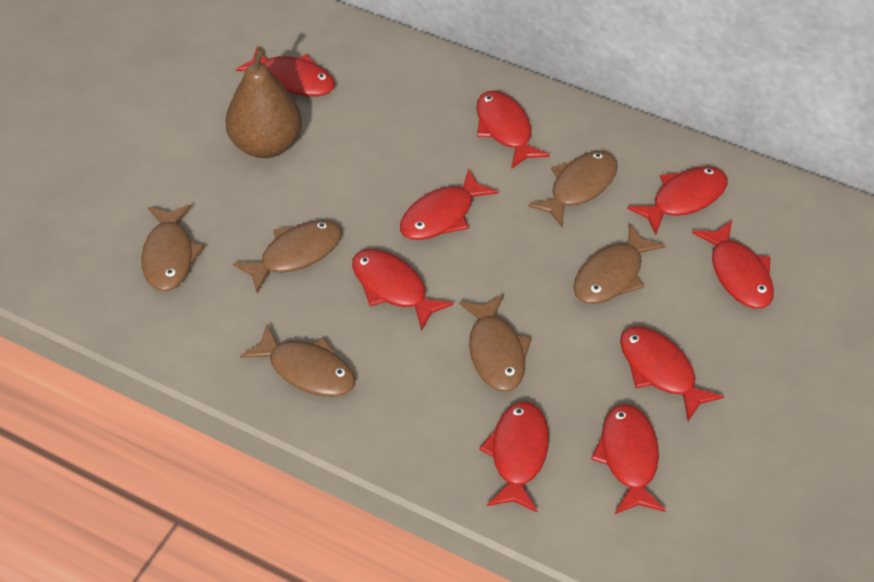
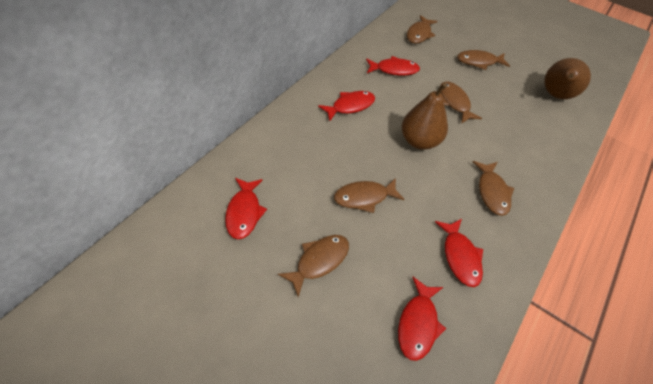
brown pear: 1 -> 2
red fish: 9 -> 5

